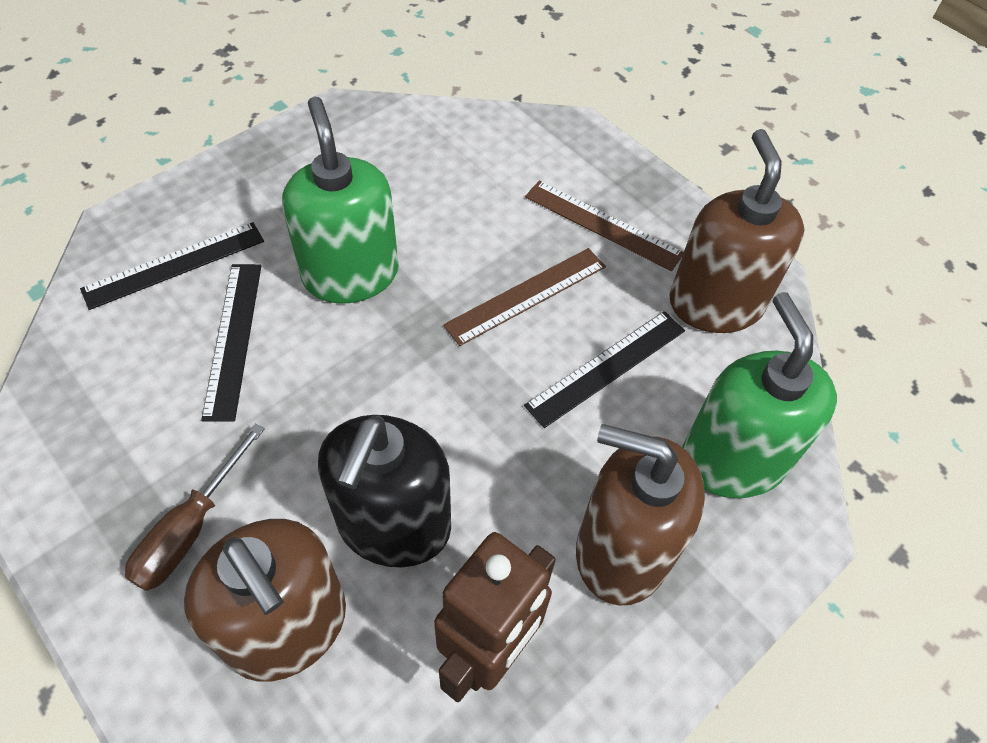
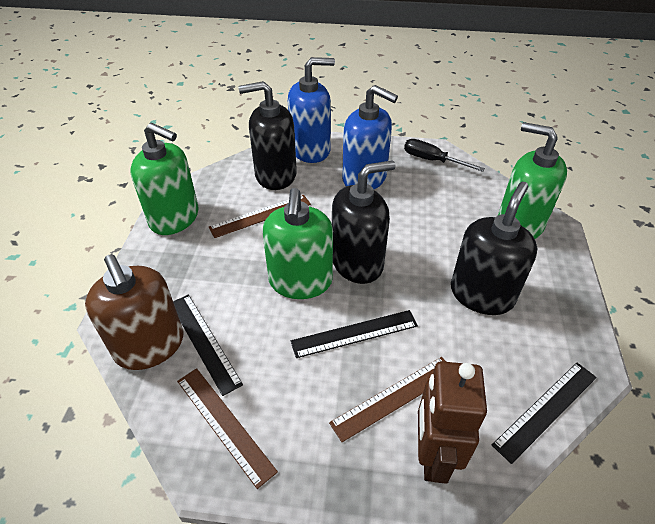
black screwdriver: 0 -> 1
black soap dispenser: 1 -> 3
blue soap dispenser: 0 -> 2
brown ruler: 2 -> 3
brown screwdriver: 1 -> 0
brown soap dispenser: 3 -> 1
green soap dispenser: 2 -> 3

